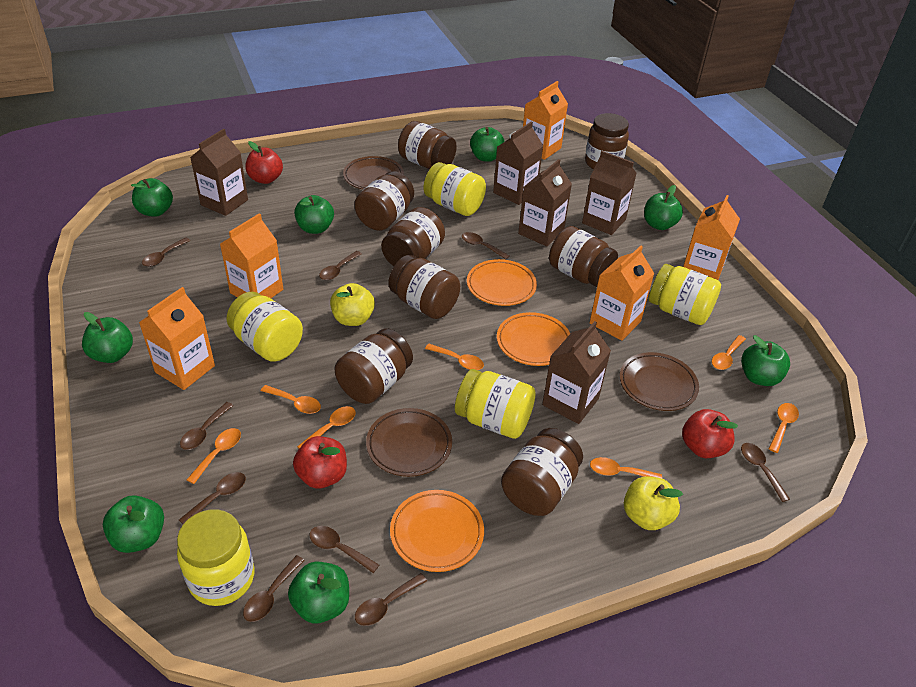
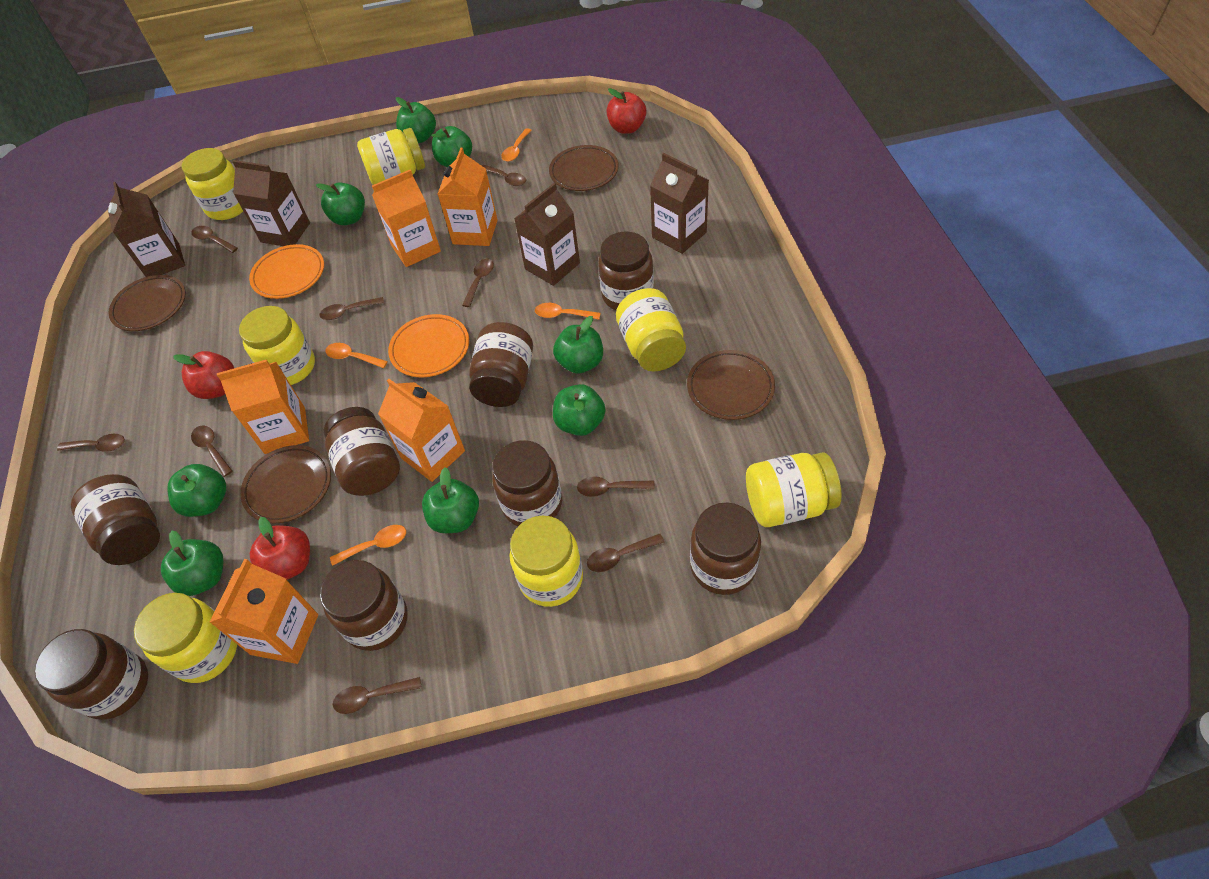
brown carton: 5 -> 4
brown plate: 3 -> 4
orange plate: 3 -> 2
orange spoon: 7 -> 4
yellow apple: 2 -> 0
yellow jar: 5 -> 7

